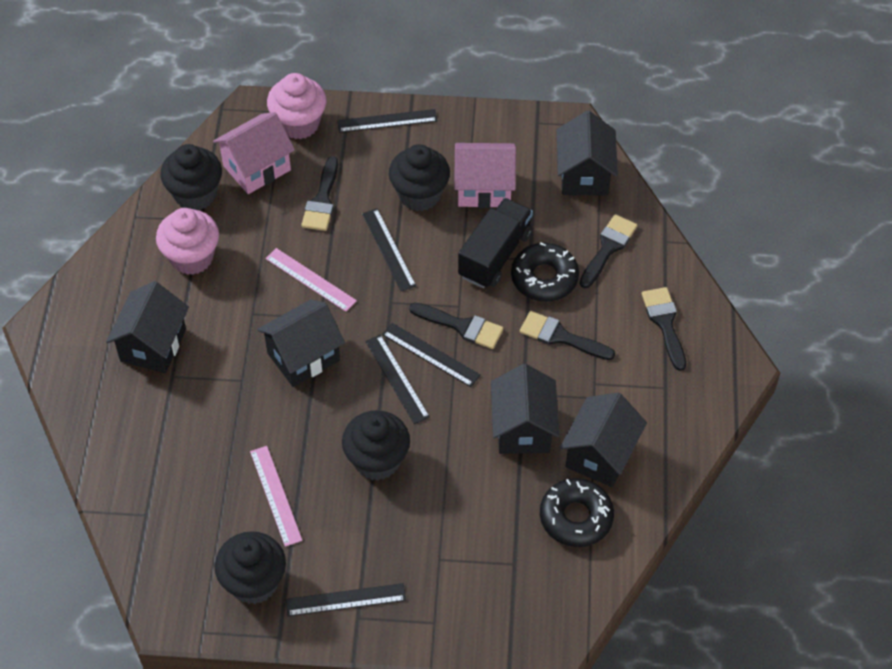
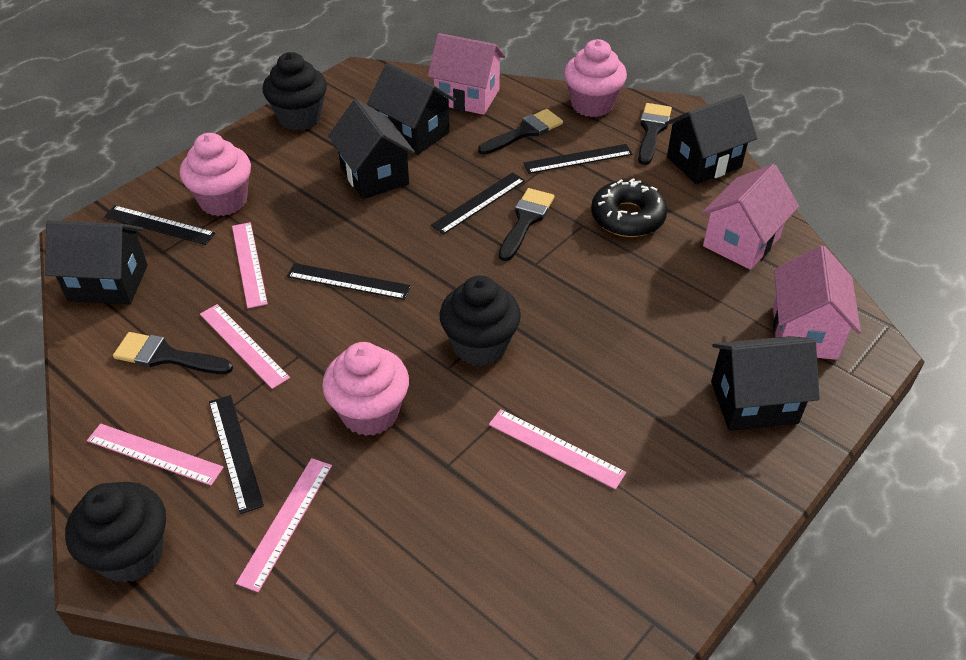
black brush: 5 -> 4
black cupcake: 4 -> 3
black donut: 2 -> 1
black truck: 1 -> 0
pink cupcake: 2 -> 3
pink house: 2 -> 3
pink ruler: 2 -> 5

